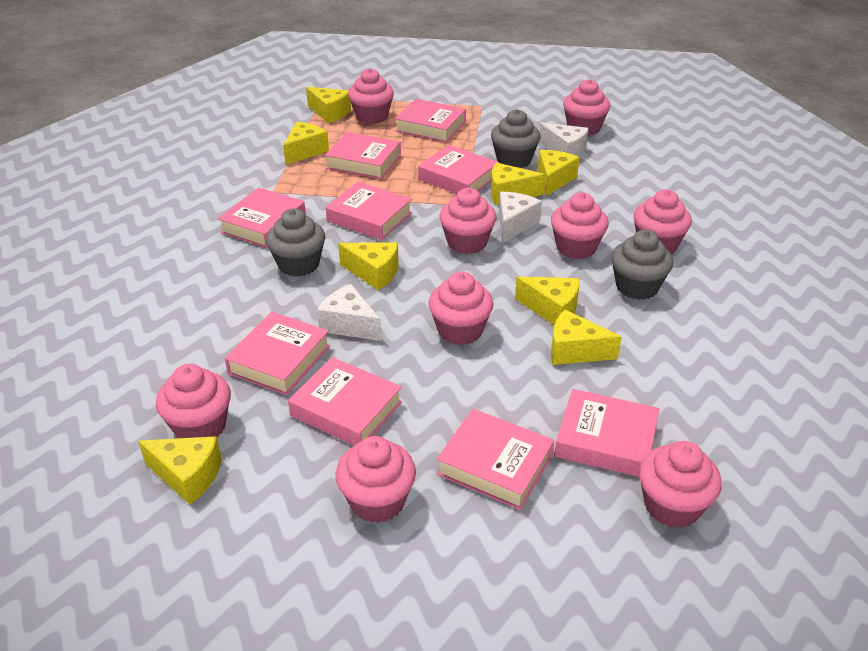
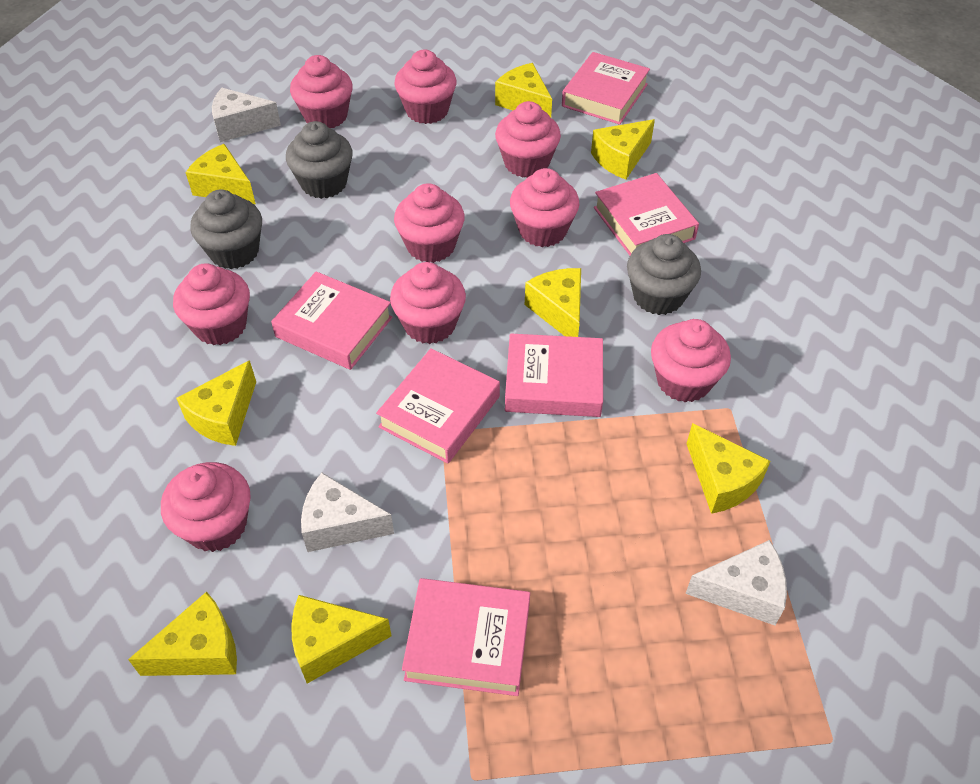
pink book: 9 -> 6

